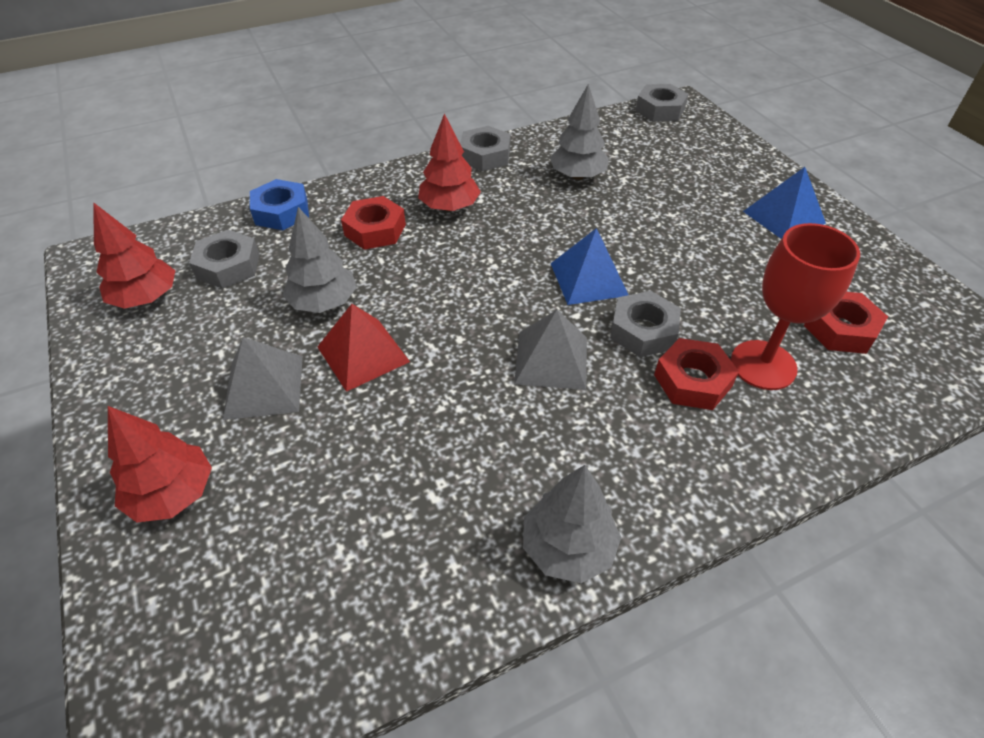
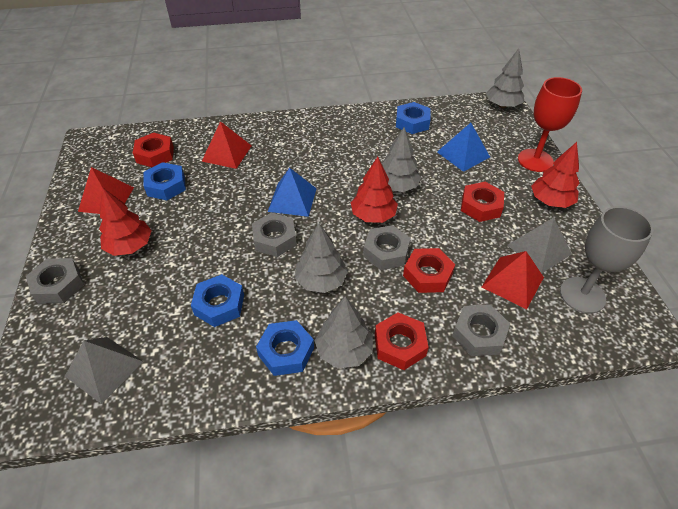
blue nut: 1 -> 4
grey goblet: 0 -> 1
grey tree: 3 -> 4
red nut: 3 -> 4
red pyramid: 1 -> 3

